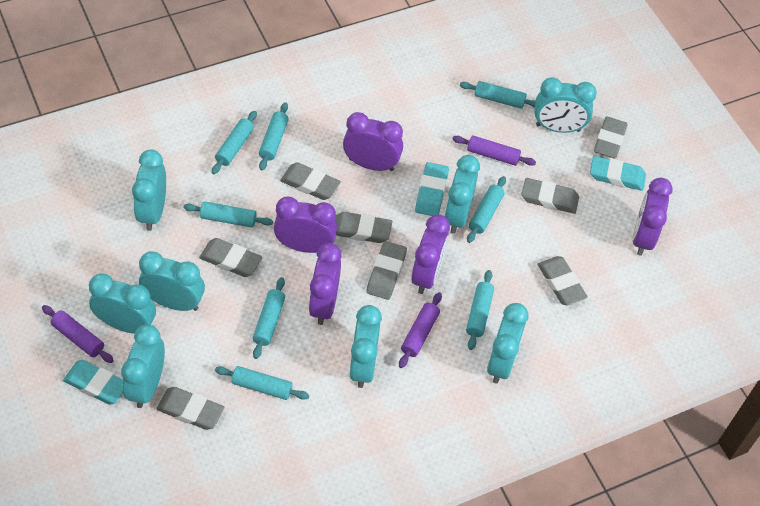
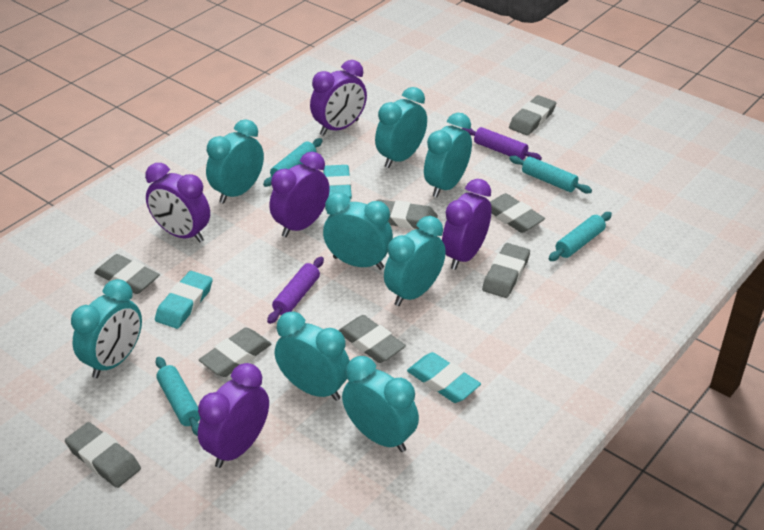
purple rolling pin: 3 -> 2
turquoise rolling pin: 8 -> 4

